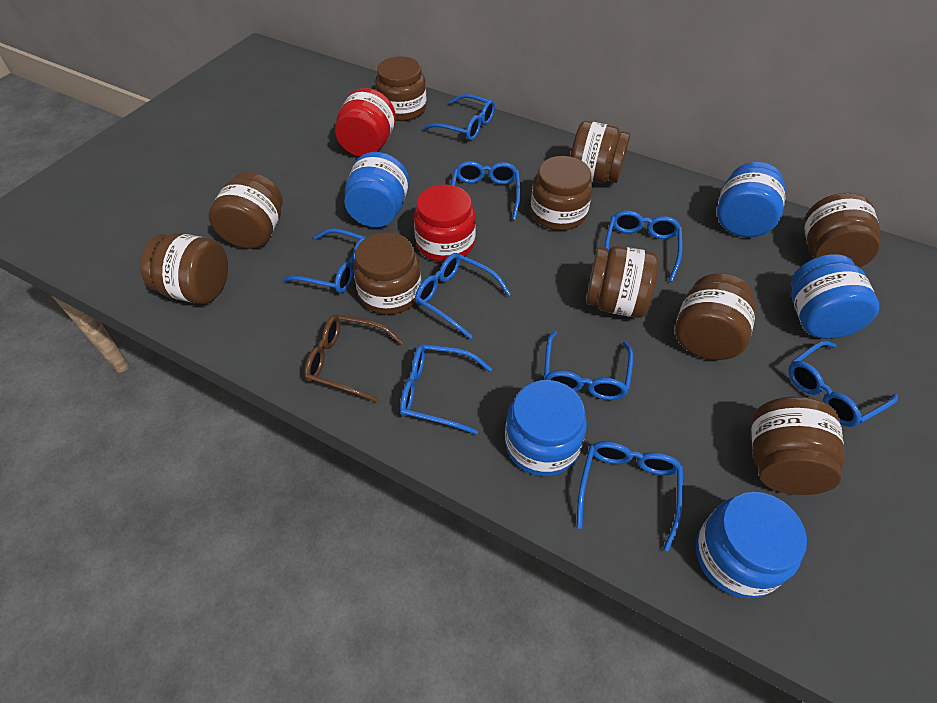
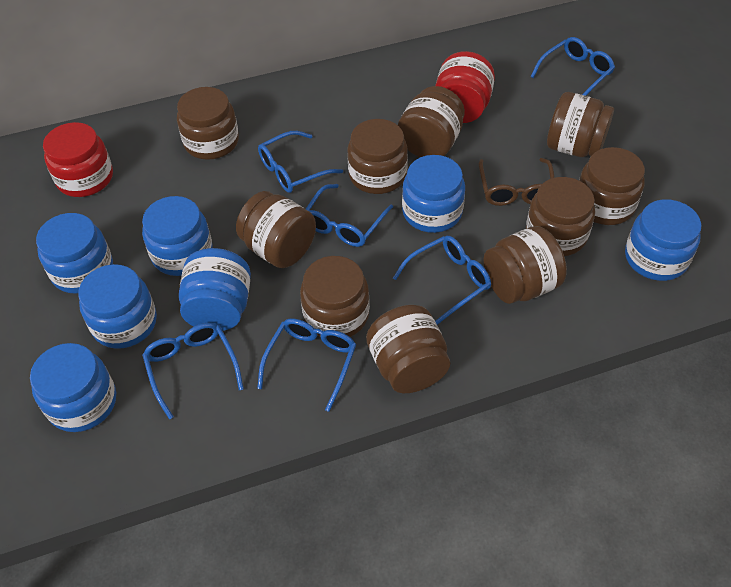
blue glasses: 9 -> 6
blue jar: 5 -> 7

